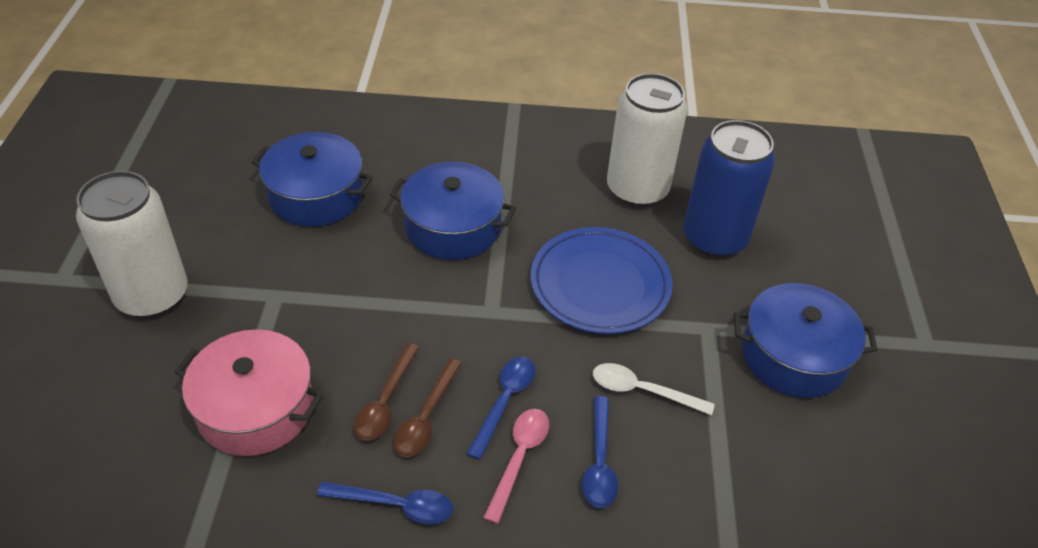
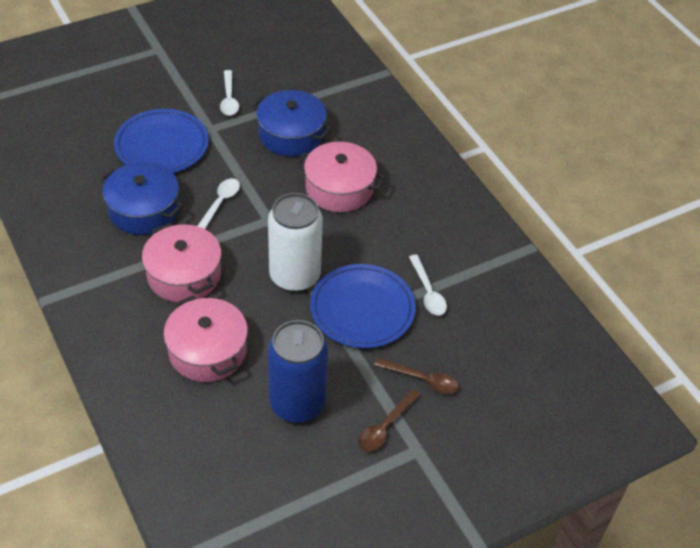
blue plate: 1 -> 2
blue pot: 3 -> 2
blue spoon: 3 -> 0
pink pot: 1 -> 3
pink spoon: 1 -> 0
white can: 2 -> 1
white spoon: 1 -> 3

